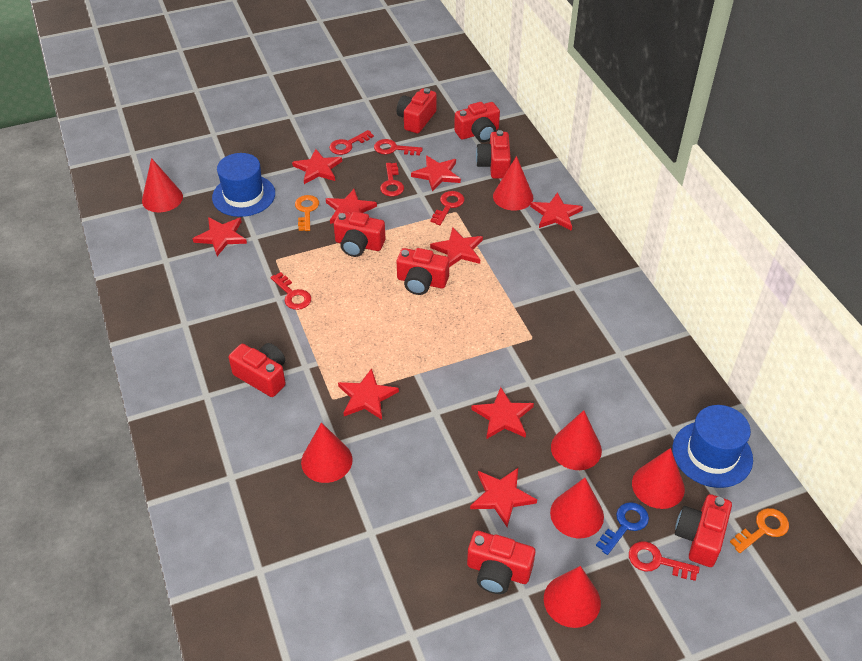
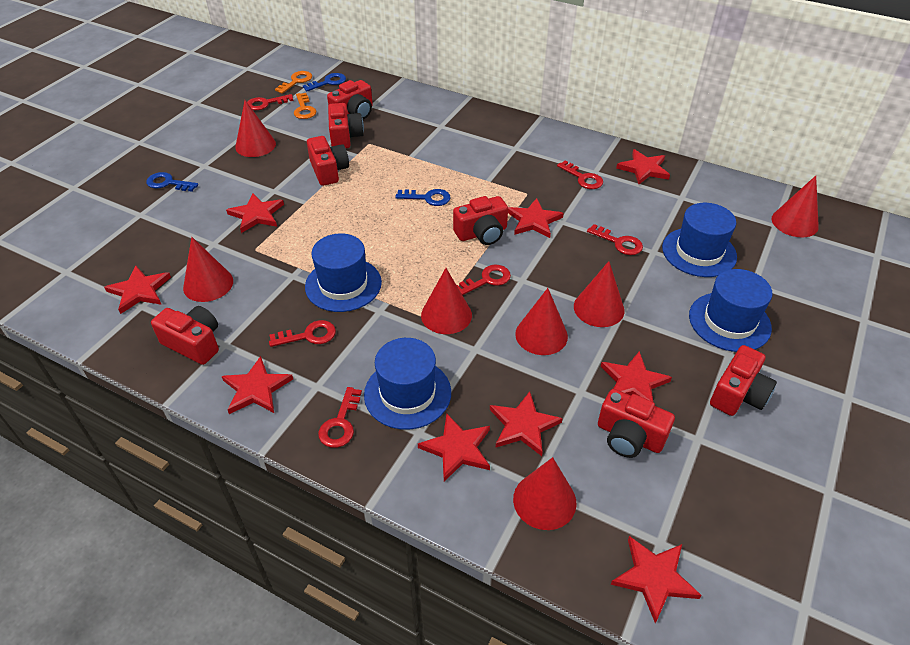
blue hat: 2 -> 4
blue key: 1 -> 3
red camera: 8 -> 7

